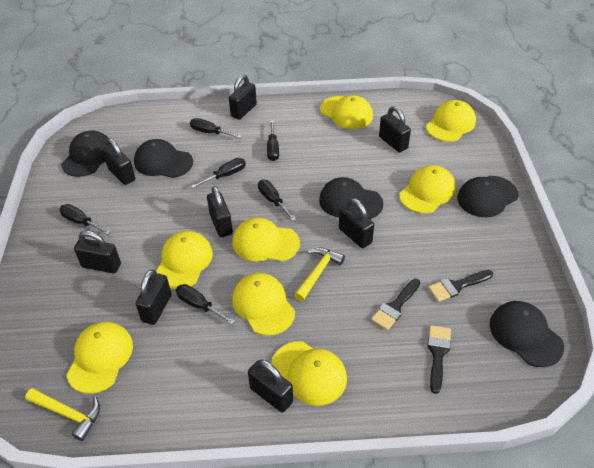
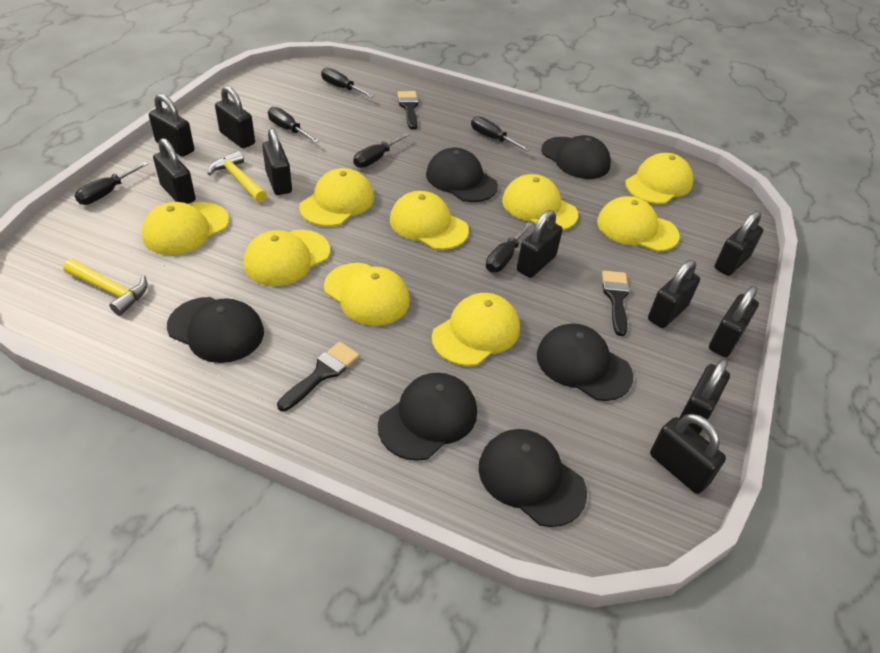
black cap: 5 -> 6
black padlock: 8 -> 10
yellow cap: 8 -> 9

